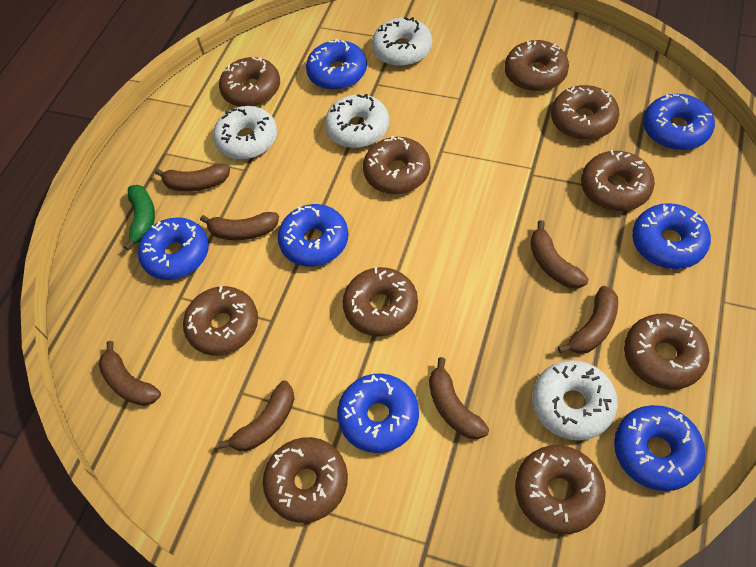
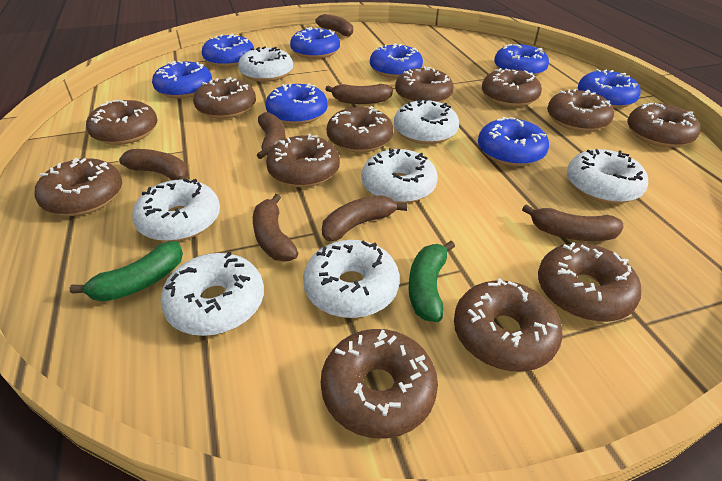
blue donut: 7 -> 8
brown donut: 10 -> 12
green banana: 1 -> 2
white donut: 4 -> 7

